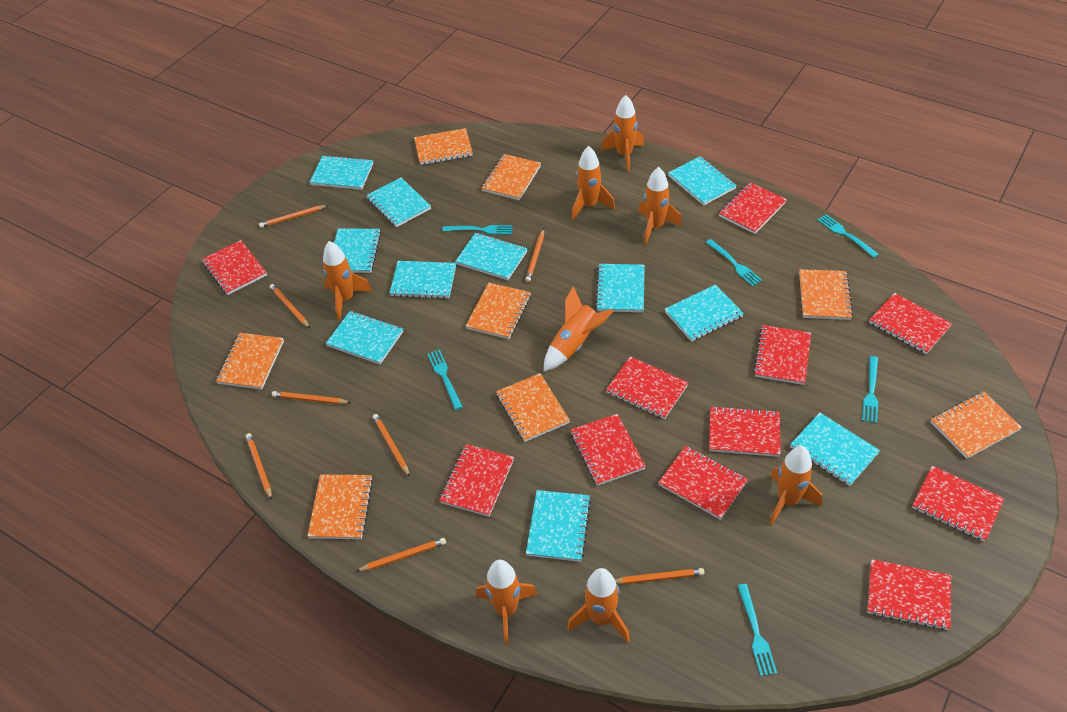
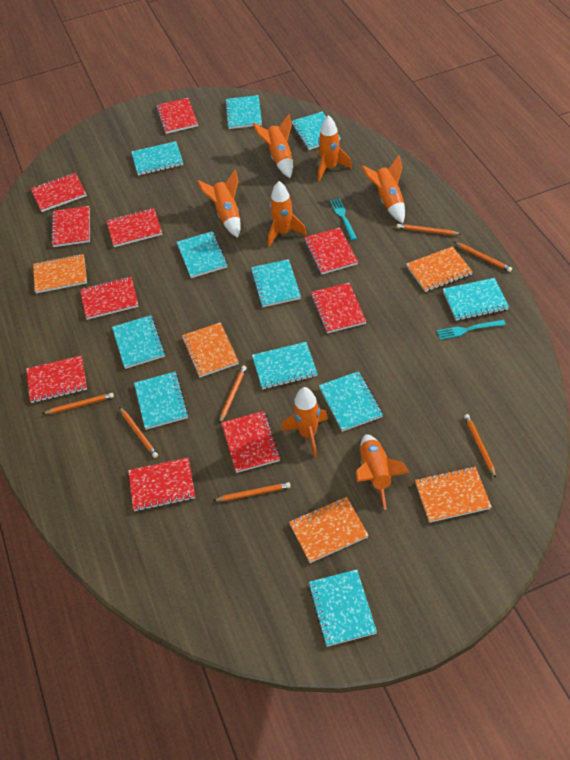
orange notebook: 8 -> 5
orange pencil: 8 -> 7
orange rocket: 8 -> 7
red notebook: 11 -> 10
turquoise fork: 6 -> 2

